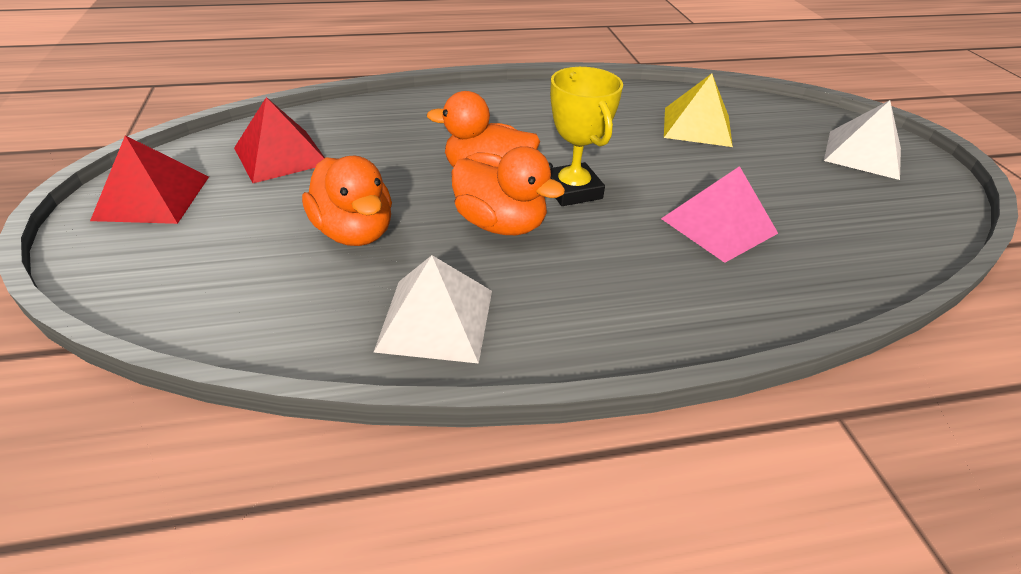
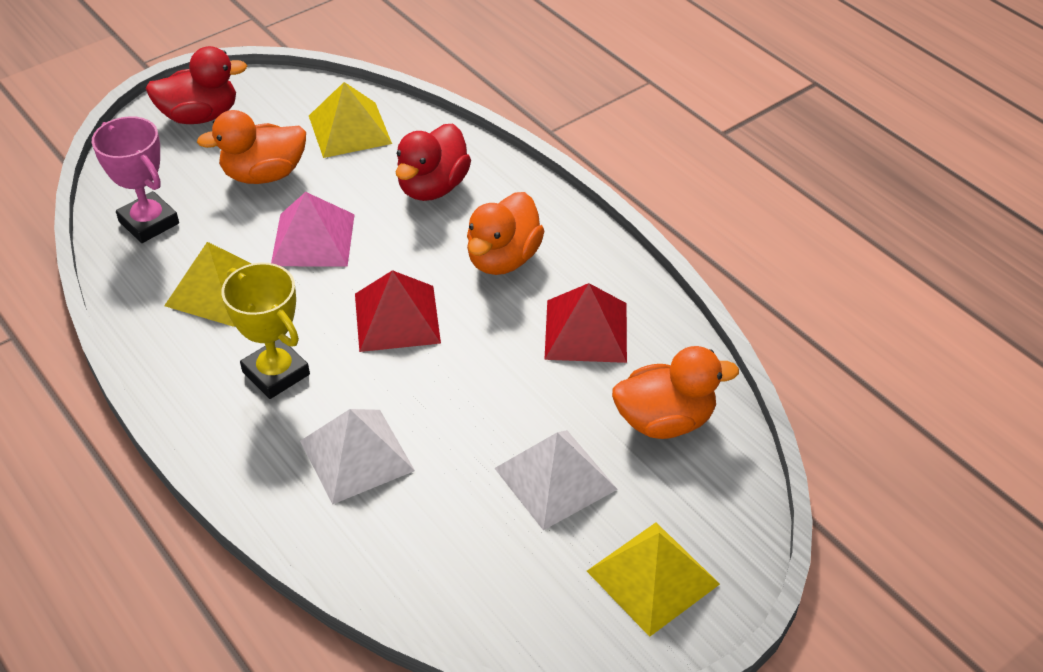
pink trophy: 0 -> 1
red duck: 0 -> 2
yellow pyramid: 1 -> 3

